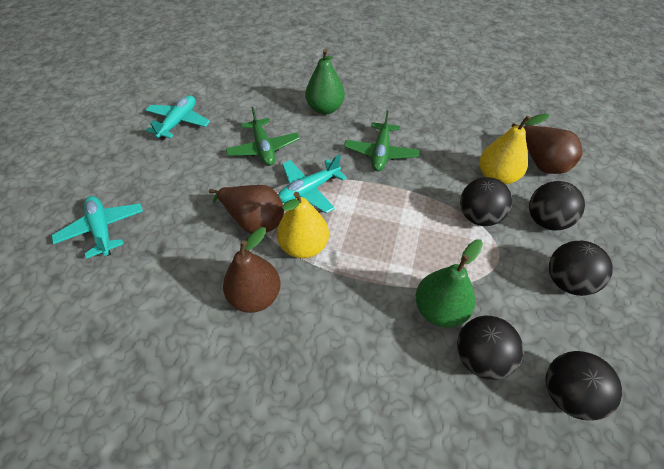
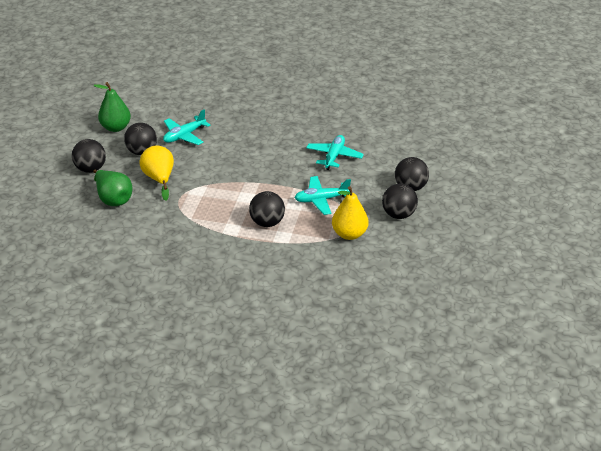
brown pear: 3 -> 0
green plane: 2 -> 0

